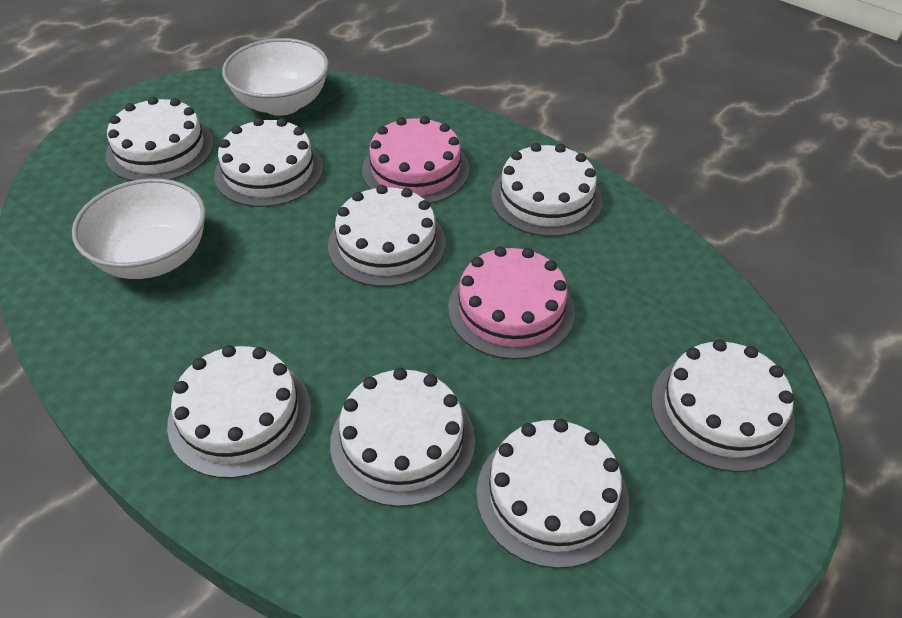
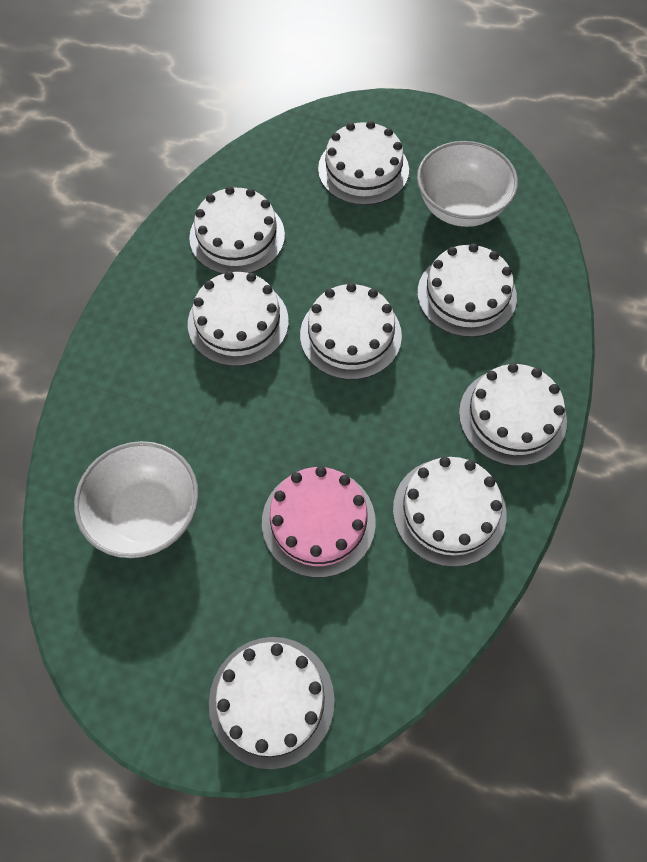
pink cake: 2 -> 1

